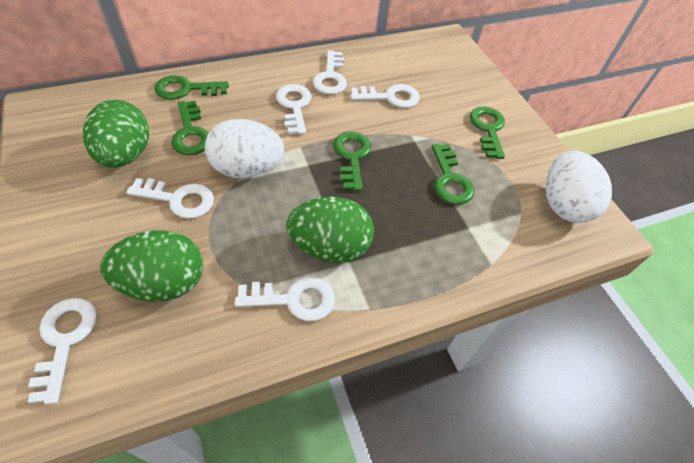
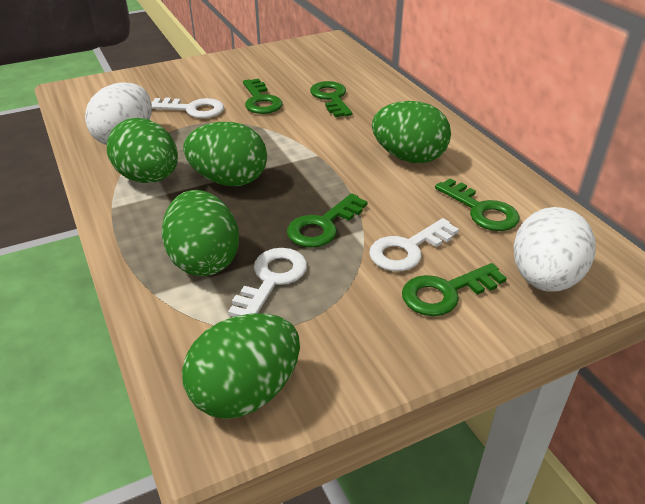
green egg: 3 -> 5
white key: 6 -> 3

